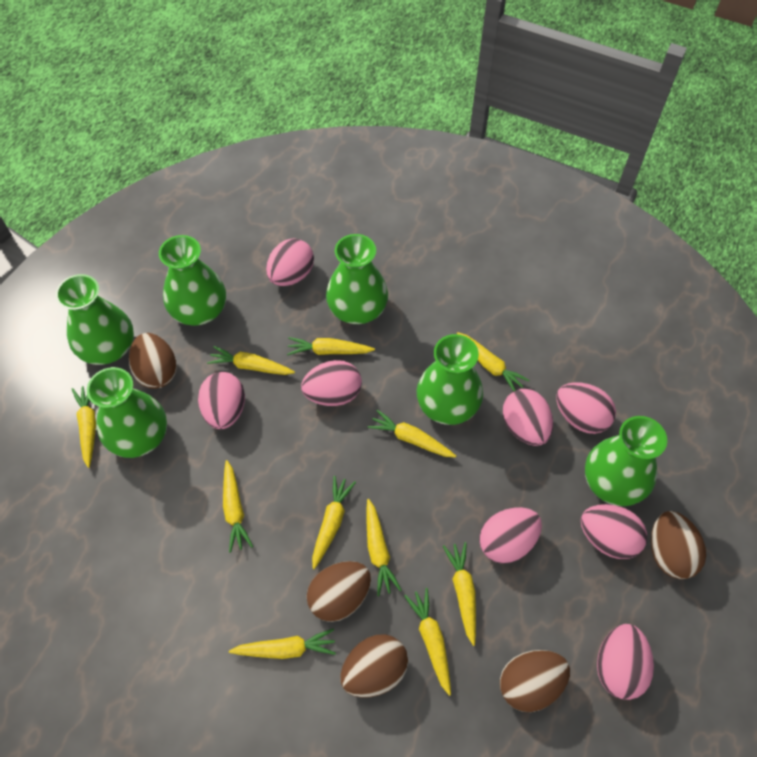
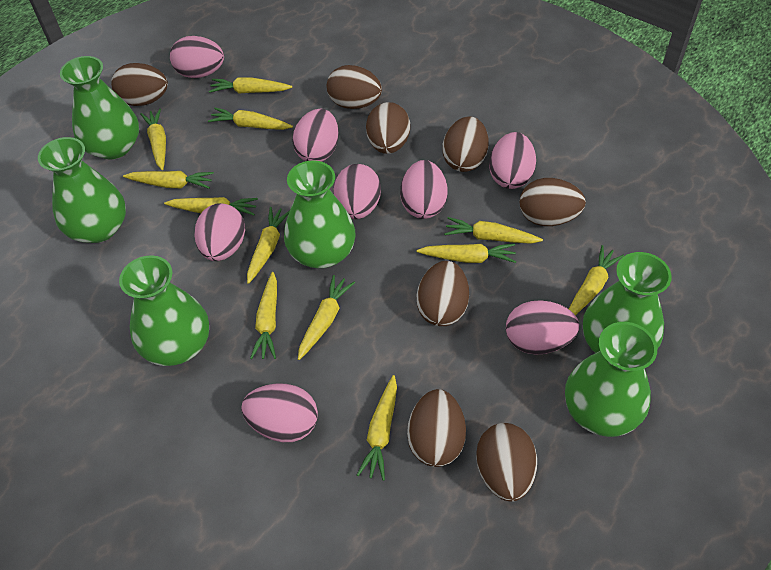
brown egg: 5 -> 8
yellow carrot: 11 -> 12

